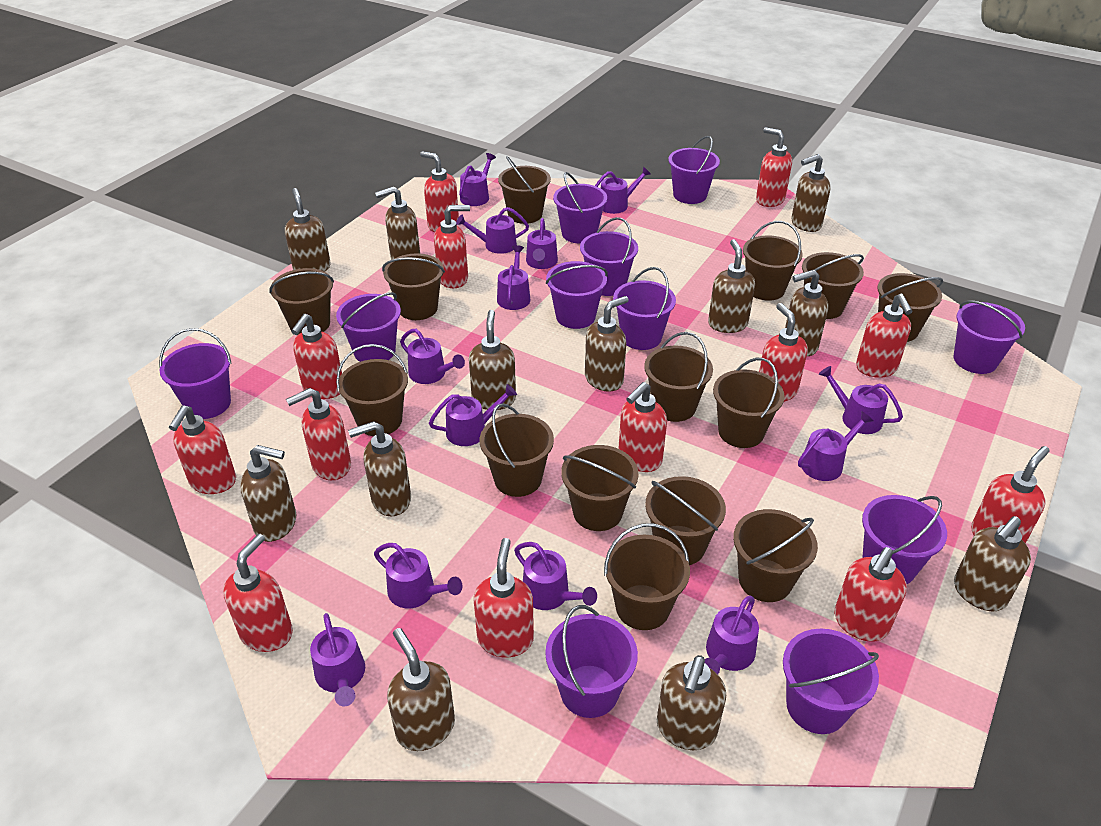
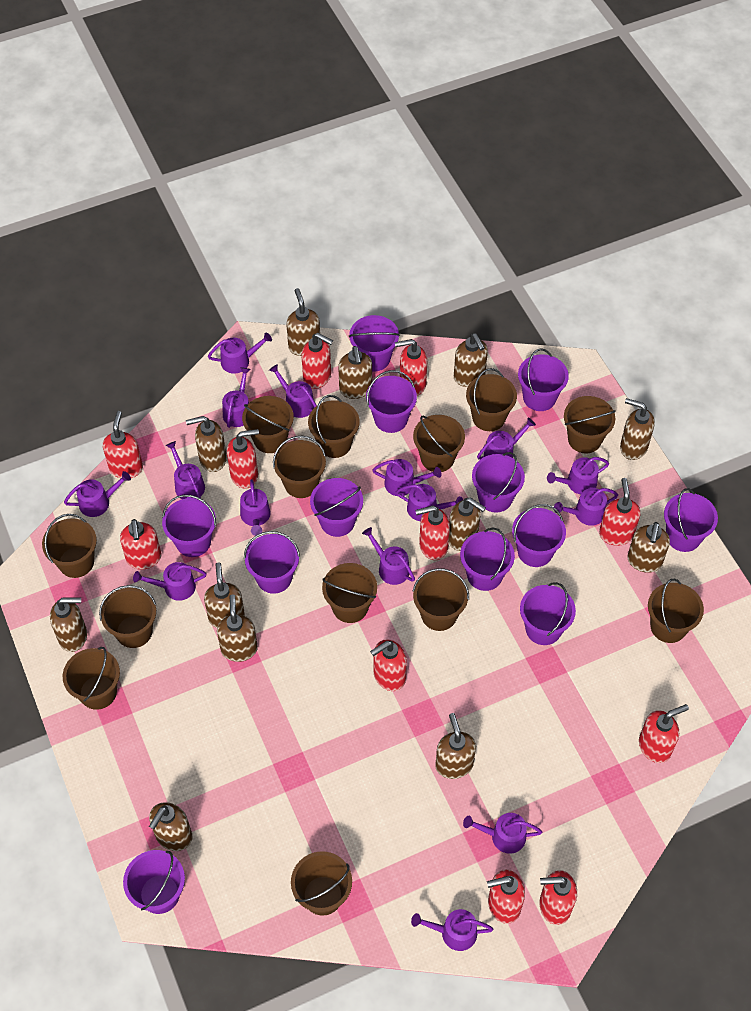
brown bucket: 14 -> 13
purple bucket: 11 -> 12
purple watering can: 13 -> 15
red soap dispenser: 13 -> 11

